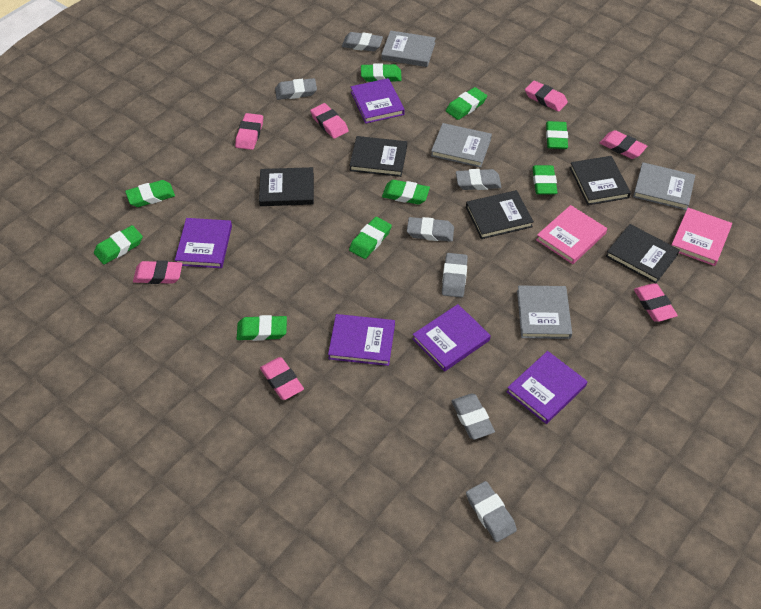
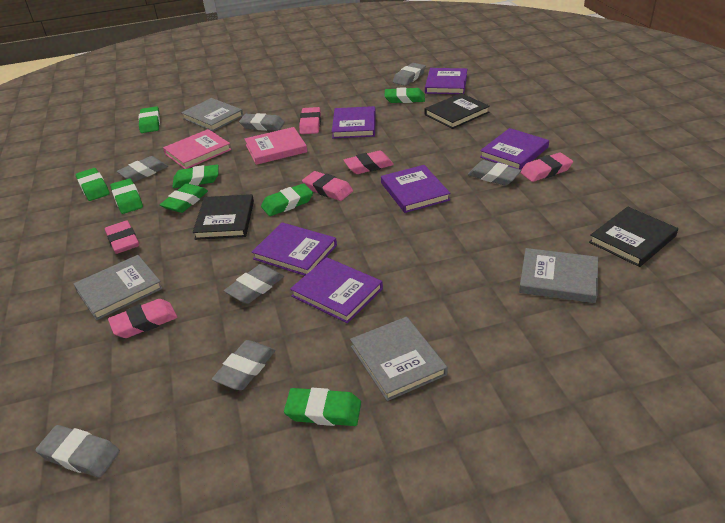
black book: 5 -> 3
green eraser: 9 -> 8
pink eraser: 7 -> 6
purple book: 5 -> 6

